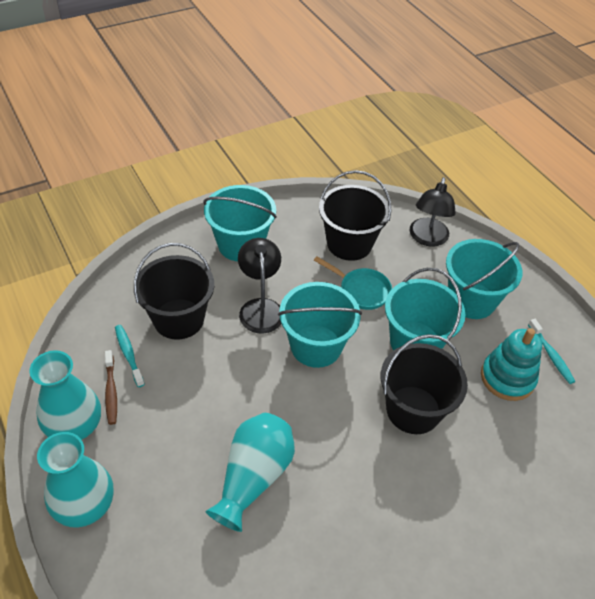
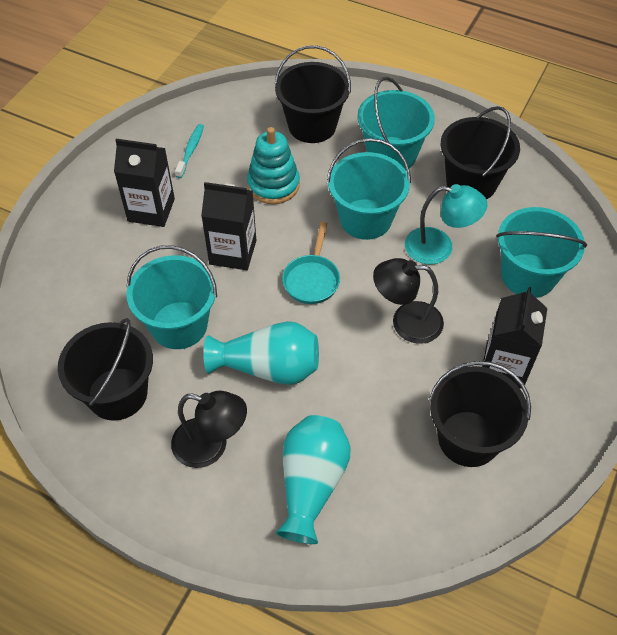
black bucket: 3 -> 4
black carton: 0 -> 3
brown toothbrush: 1 -> 0
turquoise lamp: 0 -> 1
turquoise toothbrush: 2 -> 1
turquoise vase: 3 -> 2

